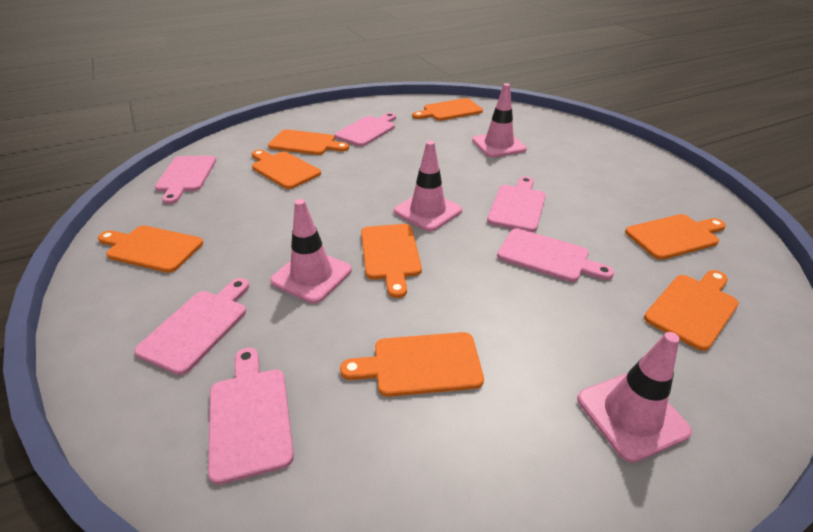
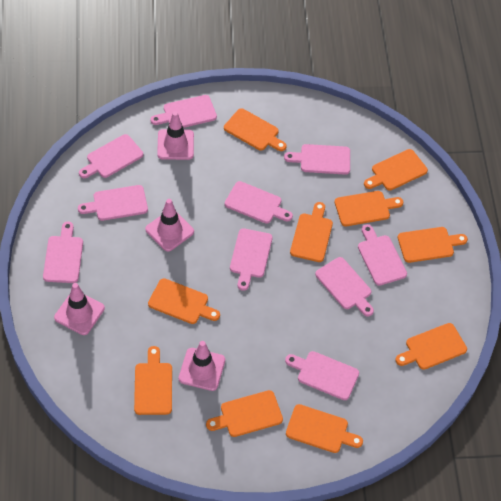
orange cutting board: 8 -> 10
pink cutting board: 6 -> 10

